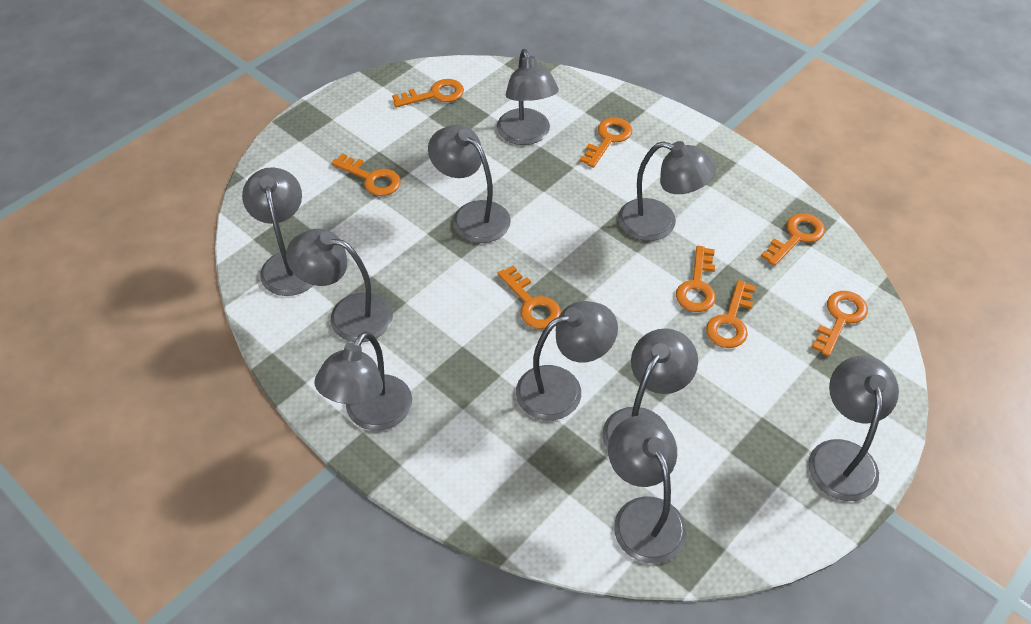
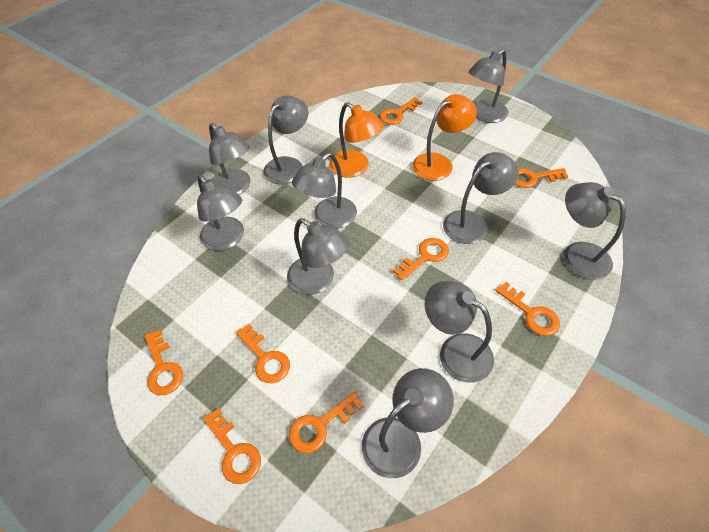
orange lamp: 0 -> 2

